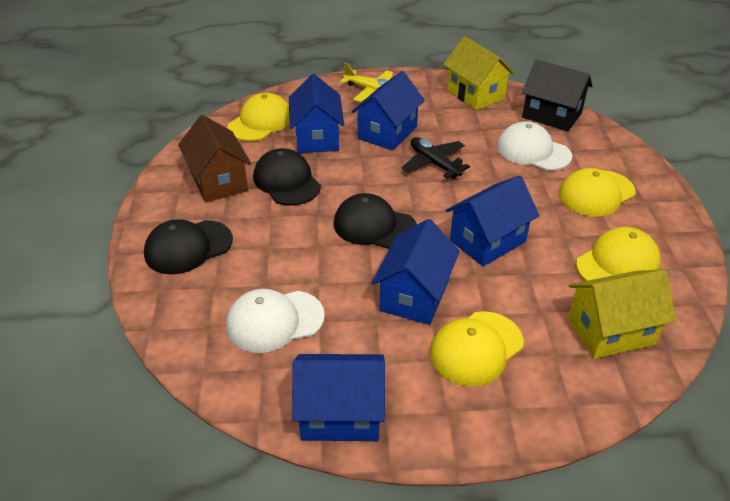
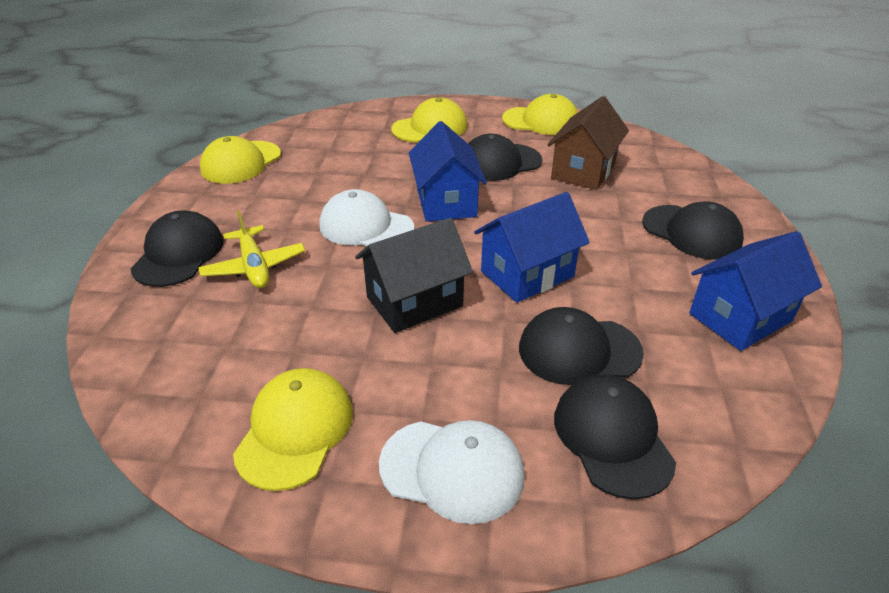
black cap: 3 -> 5
black plane: 1 -> 0
blue house: 5 -> 3
yellow house: 2 -> 0

